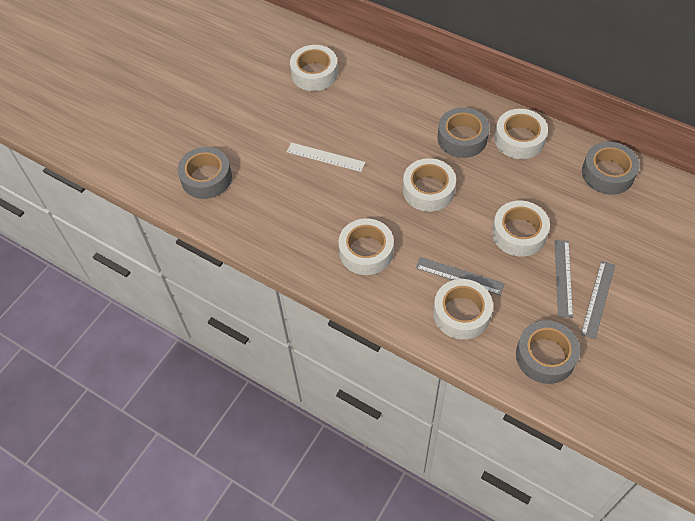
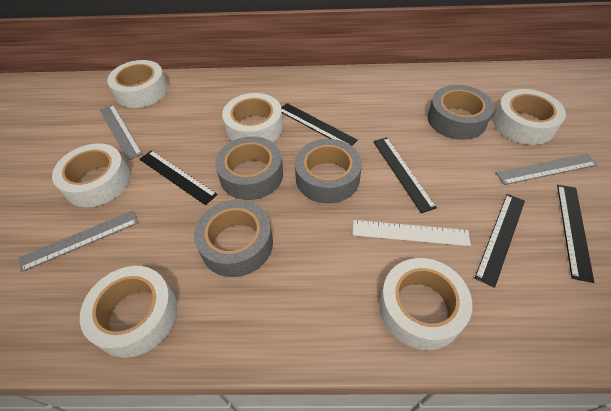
black ruler: 0 -> 5

